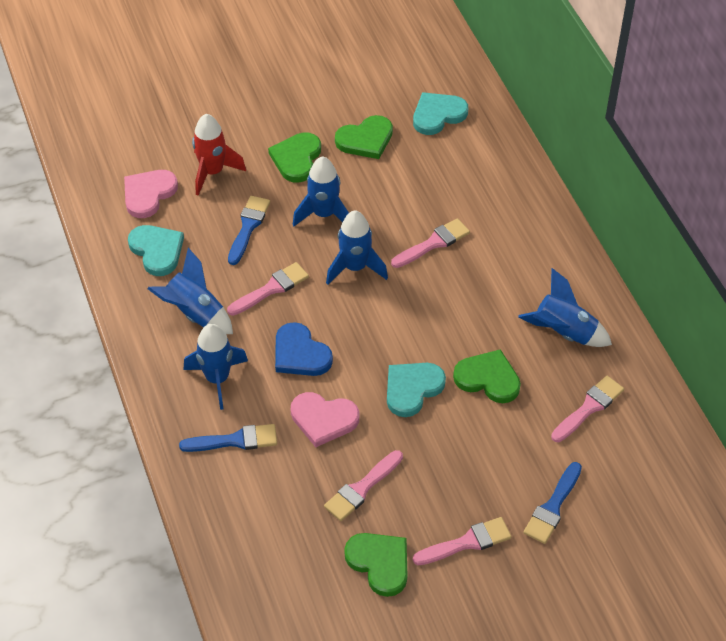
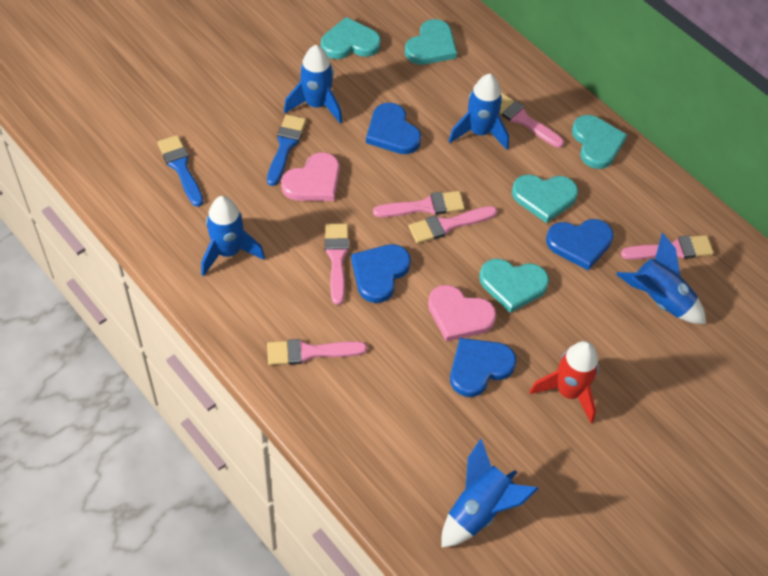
blue brush: 3 -> 2
blue heart: 1 -> 4
green heart: 4 -> 0
pink brush: 5 -> 6
turquoise heart: 3 -> 5

